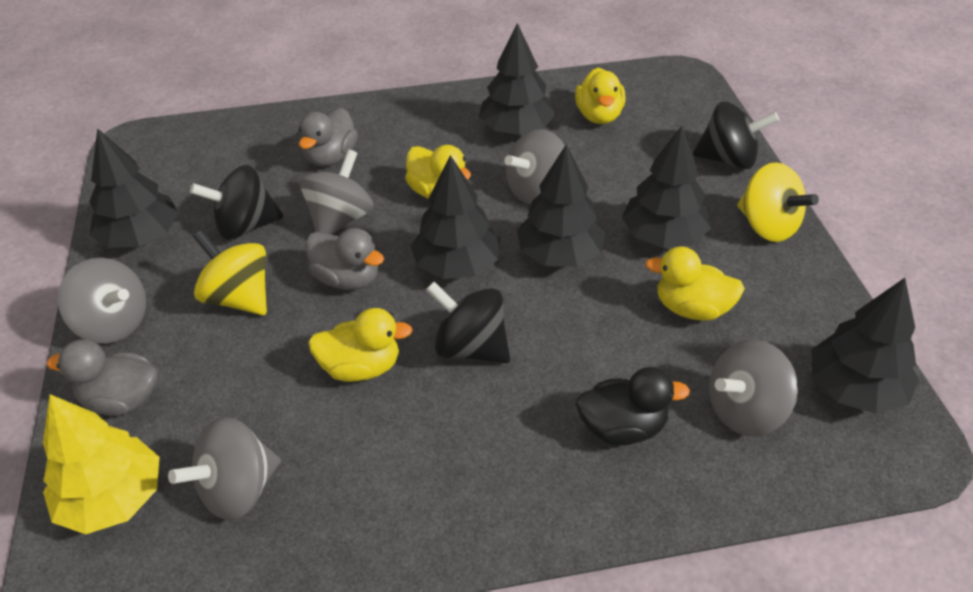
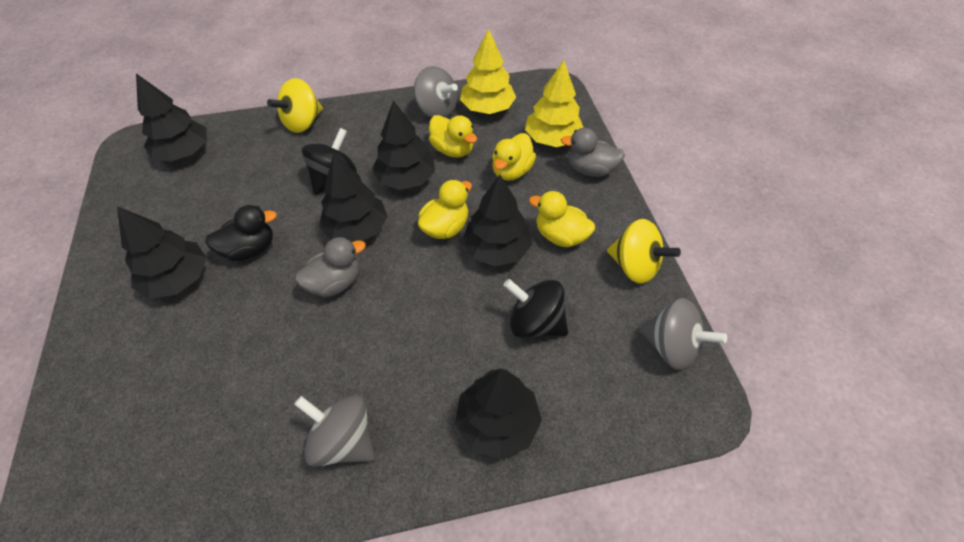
black spinning top: 3 -> 2
grey duck: 3 -> 2
grey spinning top: 5 -> 3
yellow tree: 1 -> 2

